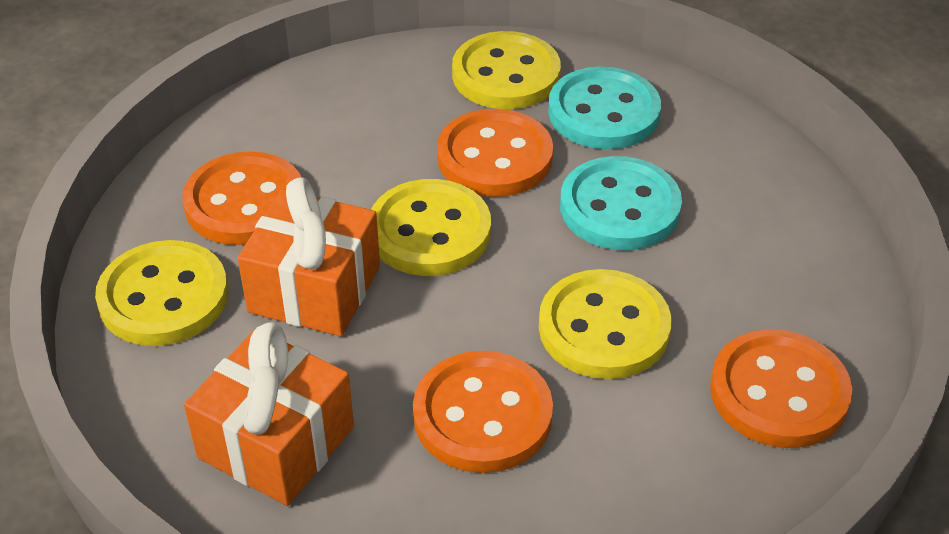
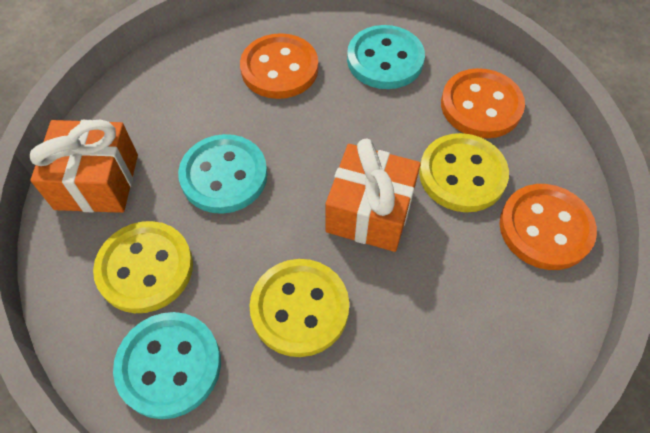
orange button: 4 -> 3
turquoise button: 2 -> 3
yellow button: 4 -> 3

